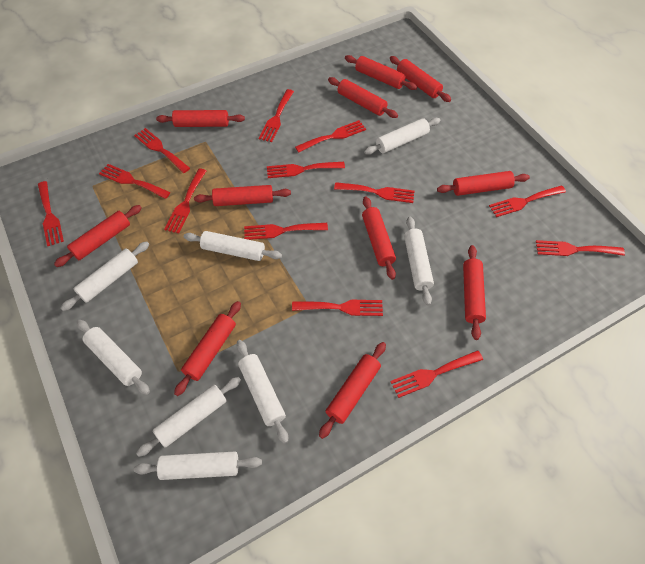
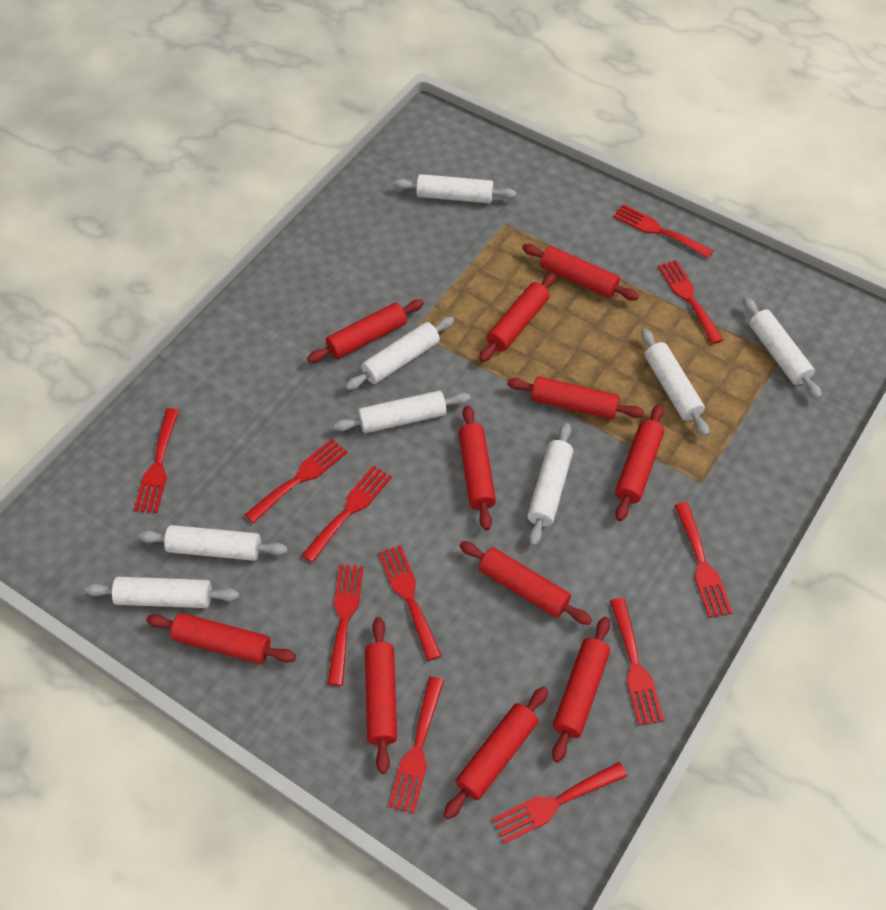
red fork: 13 -> 11

